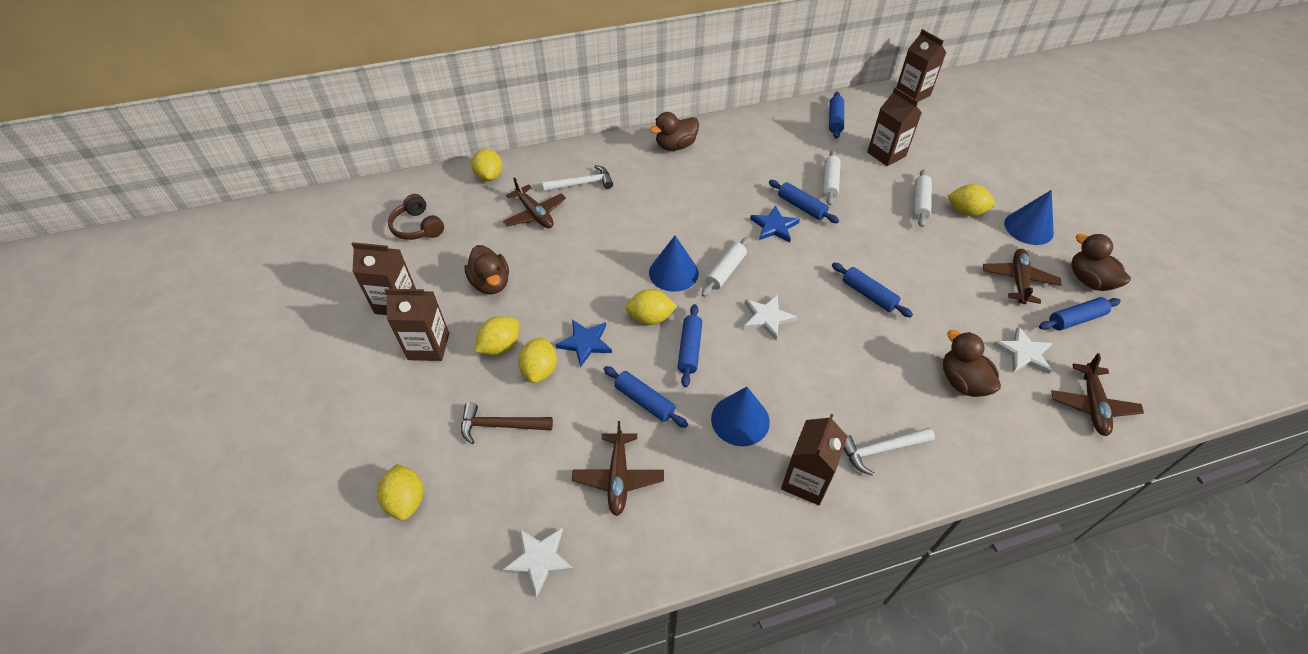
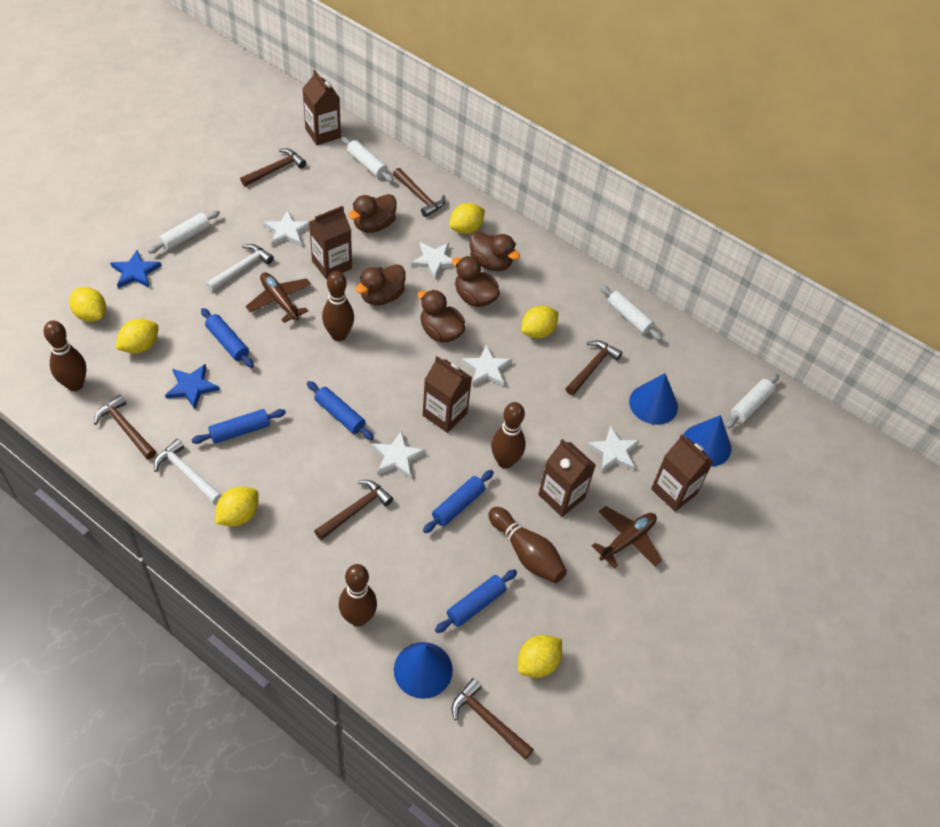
blue rolling pin: 6 -> 5
brown bowling pin: 0 -> 5
brown duck: 4 -> 5
brown hammer: 1 -> 6
brown headphones: 1 -> 0
brown plane: 4 -> 2
white rolling pin: 3 -> 4
white star: 3 -> 5

